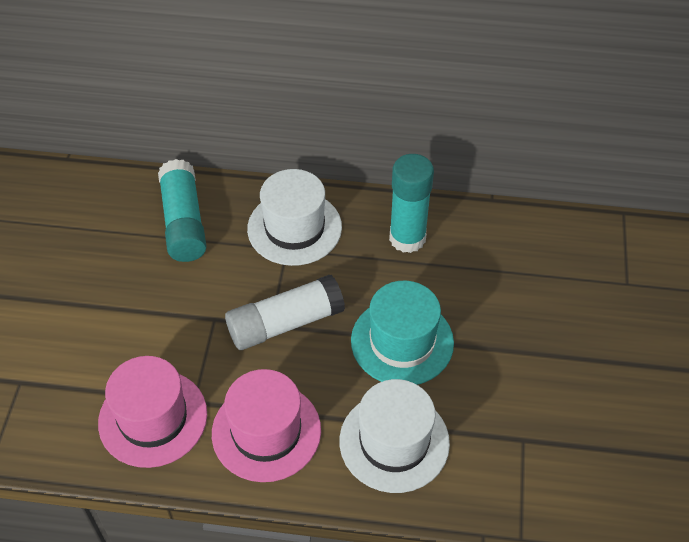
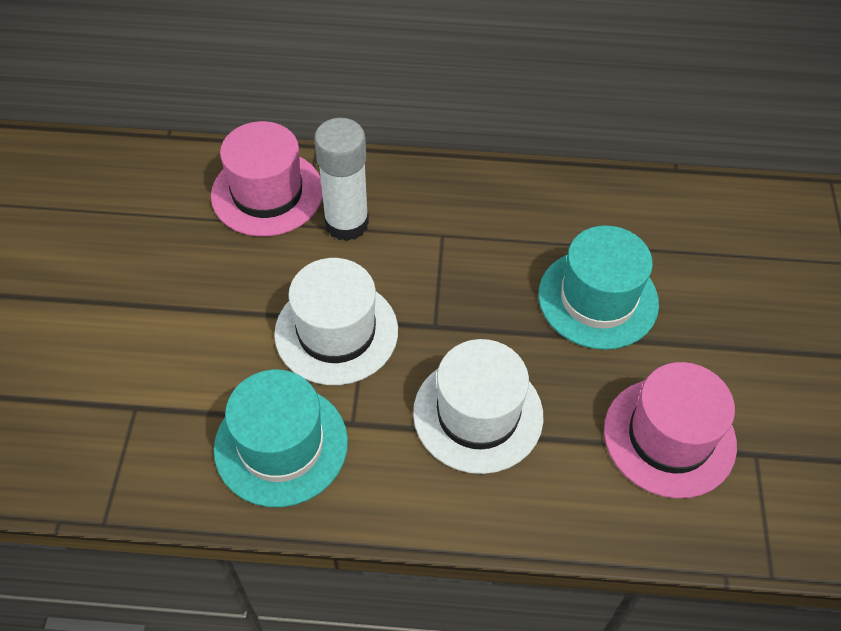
turquoise glue stick: 2 -> 0
turquoise hat: 1 -> 2

